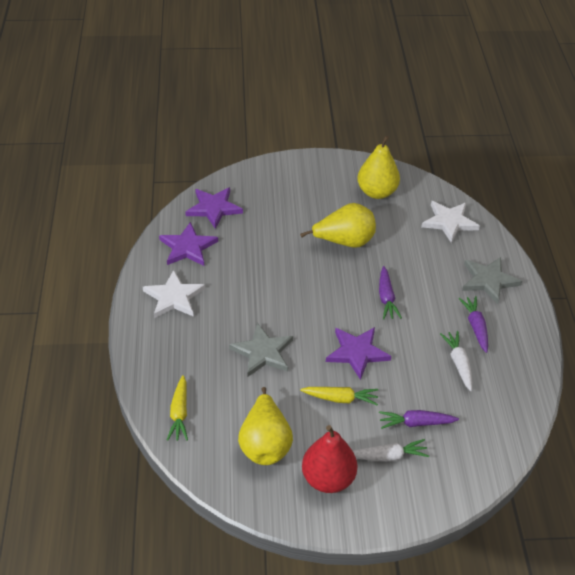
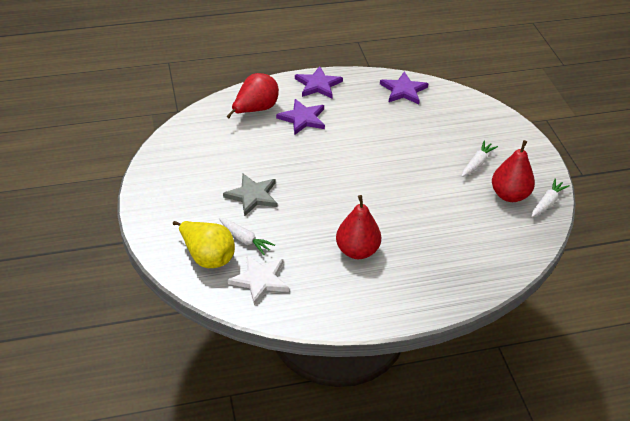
grey star: 2 -> 1
purple carrot: 3 -> 0
red pear: 1 -> 3
white carrot: 2 -> 3
white star: 2 -> 1
yellow carrot: 2 -> 0
yellow pear: 3 -> 1

